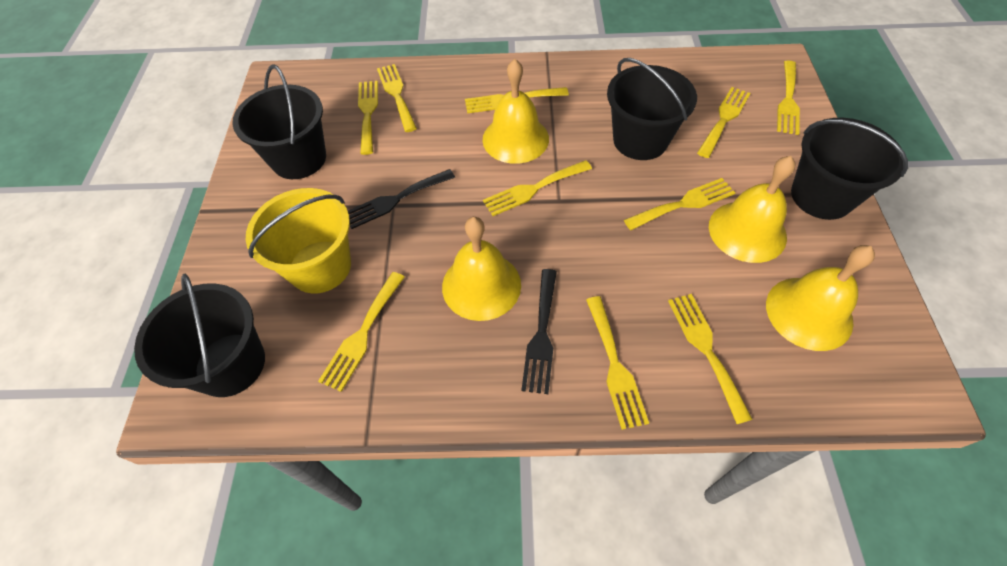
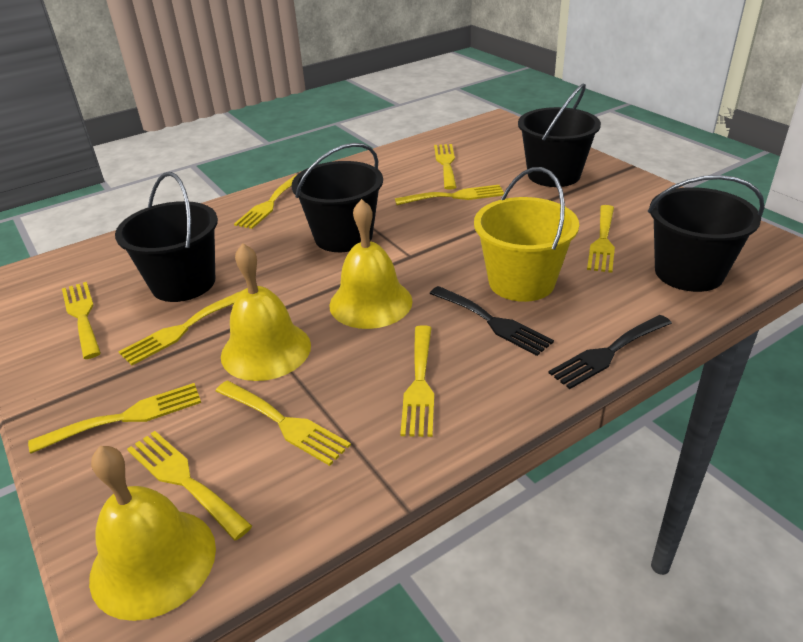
yellow bell: 4 -> 3

